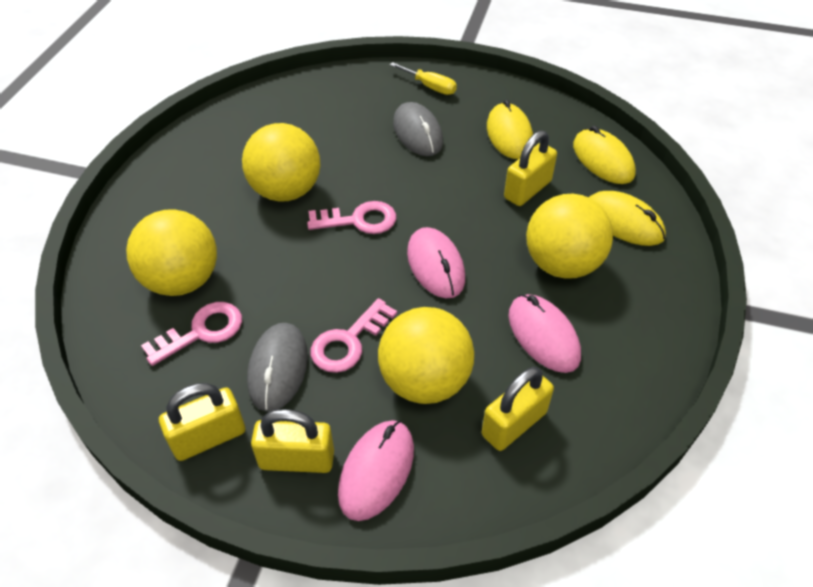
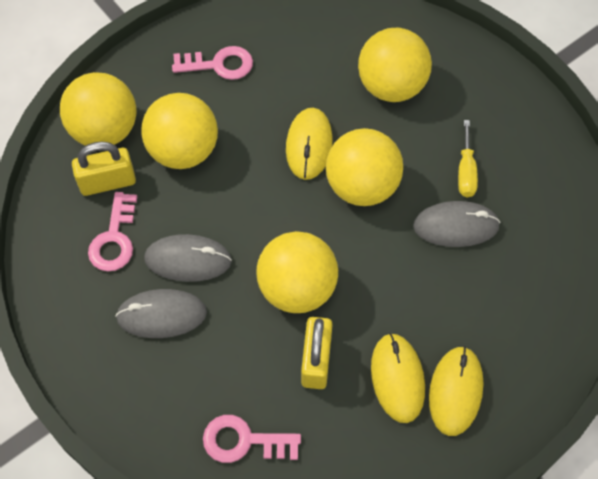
grey mouse: 2 -> 3
pink mouse: 3 -> 0
yellow ball: 4 -> 5
yellow padlock: 4 -> 2

